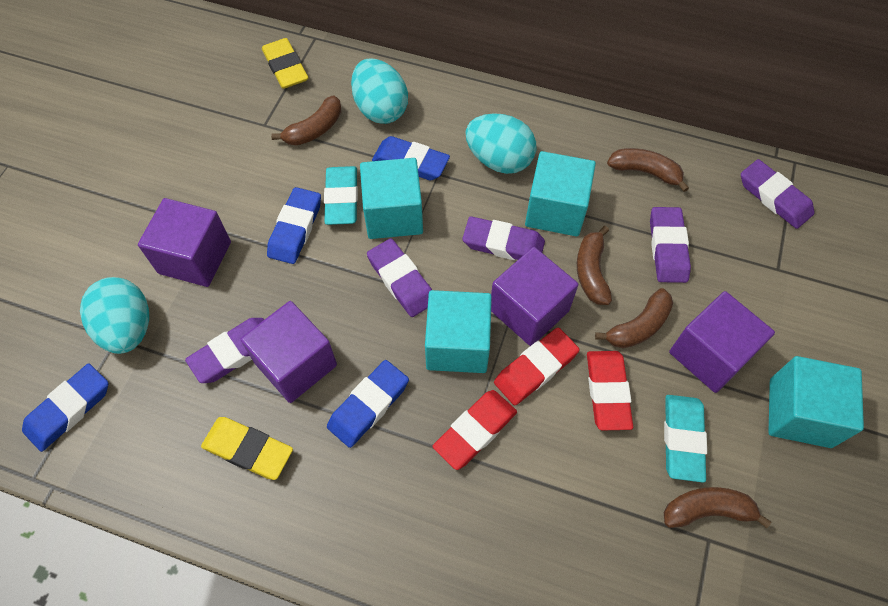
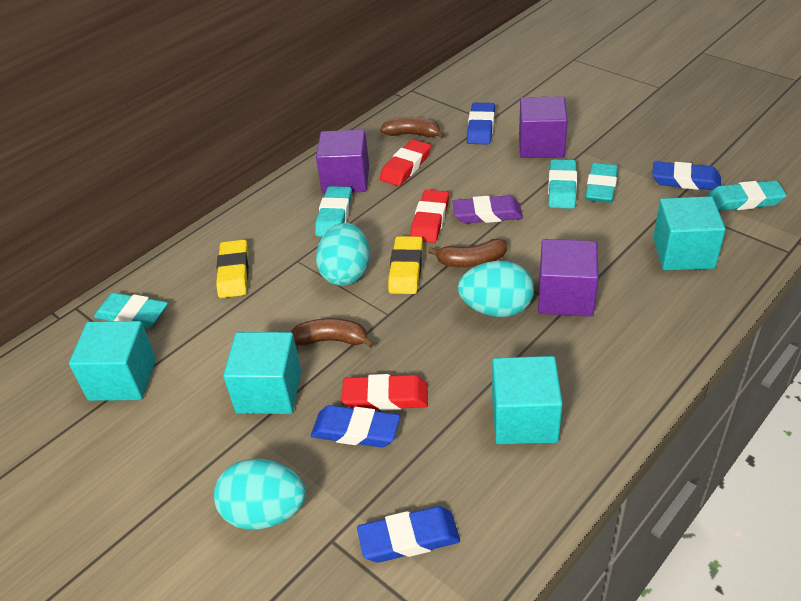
brown banana: 5 -> 3
purple cube: 4 -> 3
purple eraser: 5 -> 1
turquoise eraser: 2 -> 5

